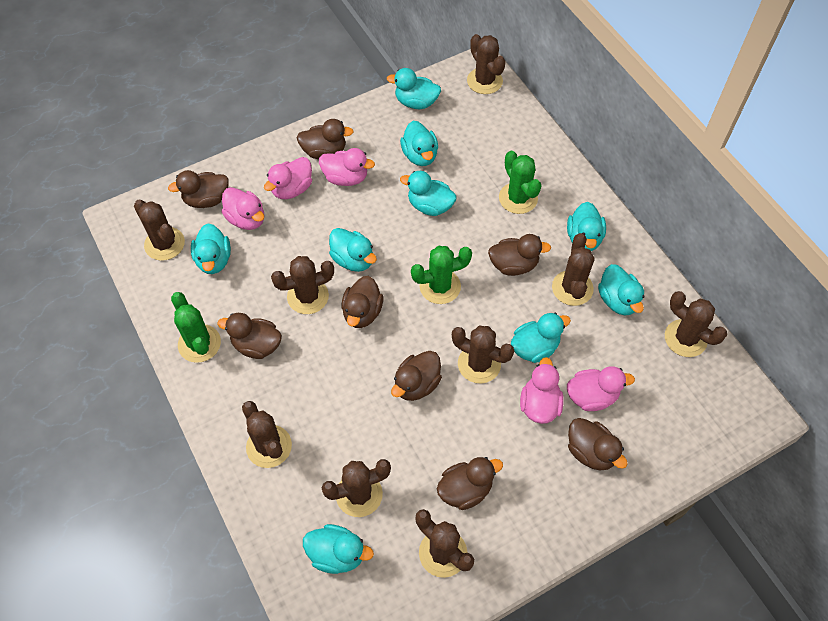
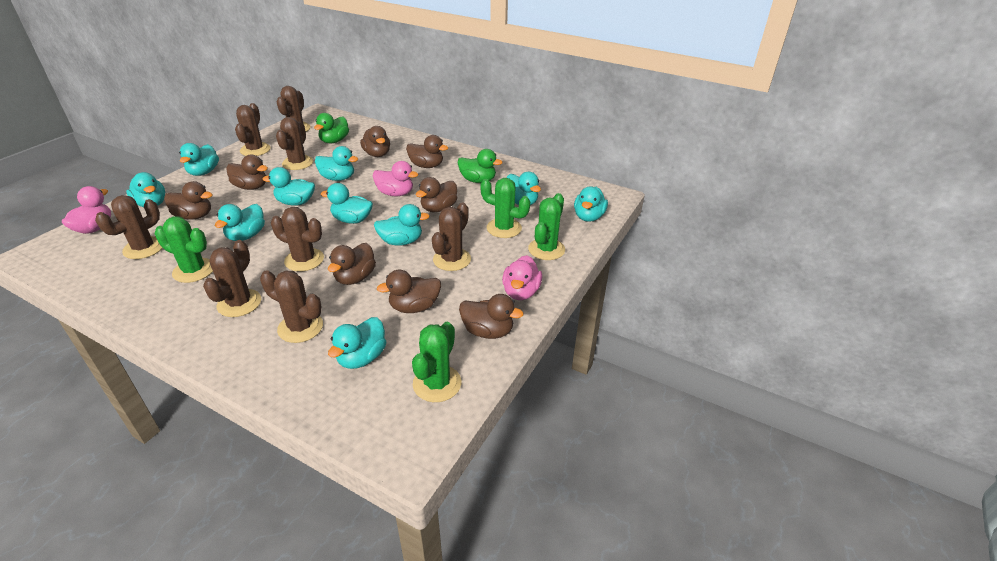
brown cactus: 9 -> 8
green cactus: 3 -> 4
green duck: 0 -> 2
pink duck: 5 -> 3
turquoise duck: 9 -> 10

